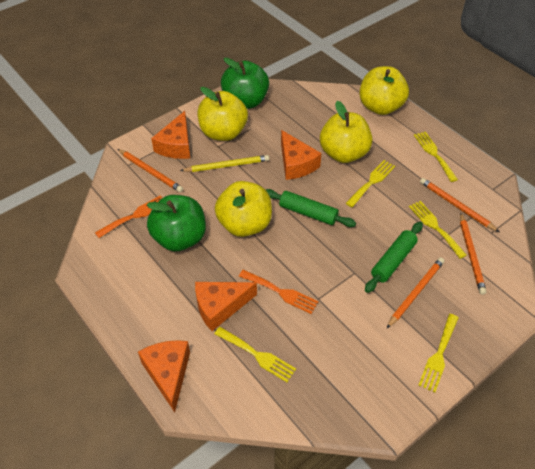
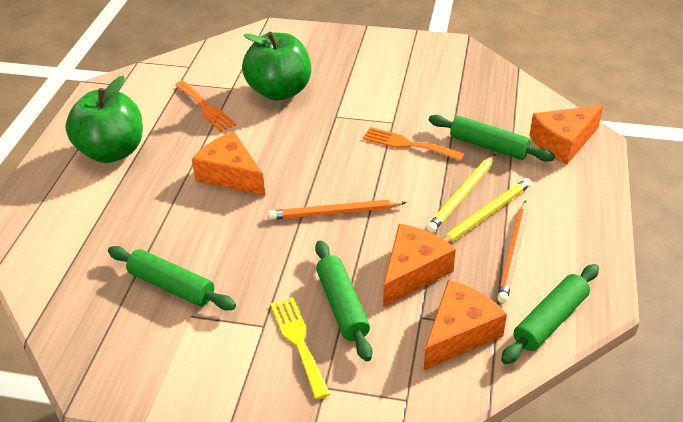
green rolling pin: 2 -> 4
orange pencil: 4 -> 2
yellow apple: 4 -> 0
yellow fork: 5 -> 1
yellow pencil: 1 -> 2

